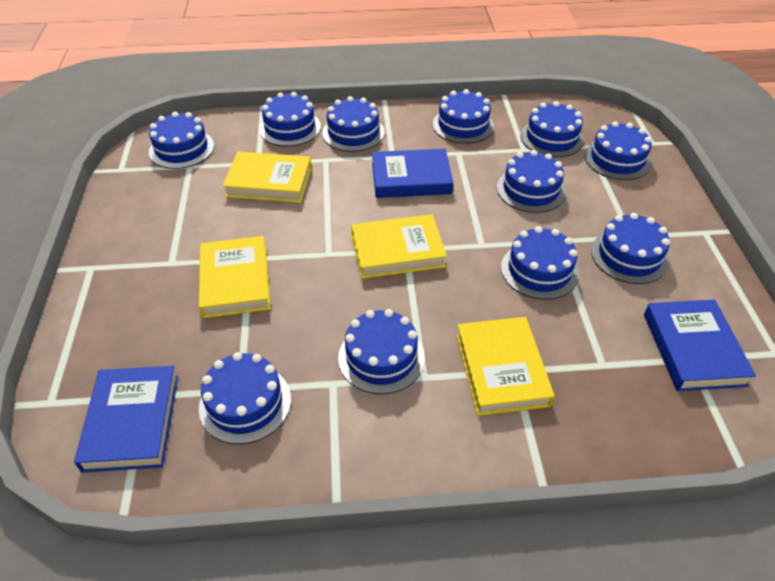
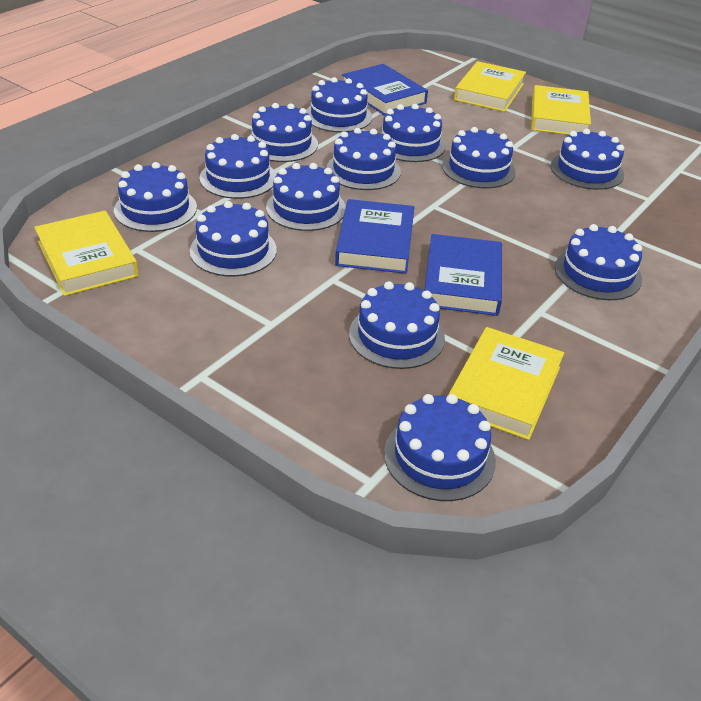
blue cake: 11 -> 13

